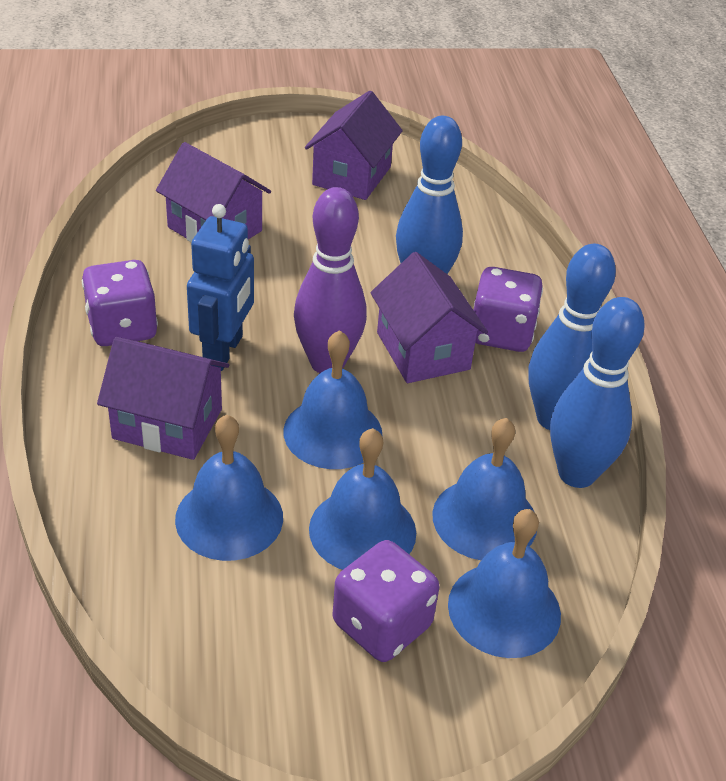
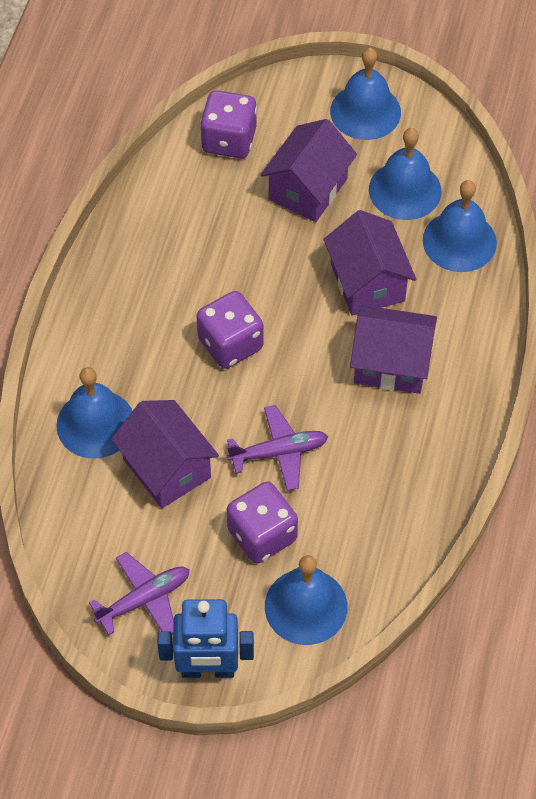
blue bowling pin: 3 -> 0
purple bowling pin: 1 -> 0
purple plane: 0 -> 2

